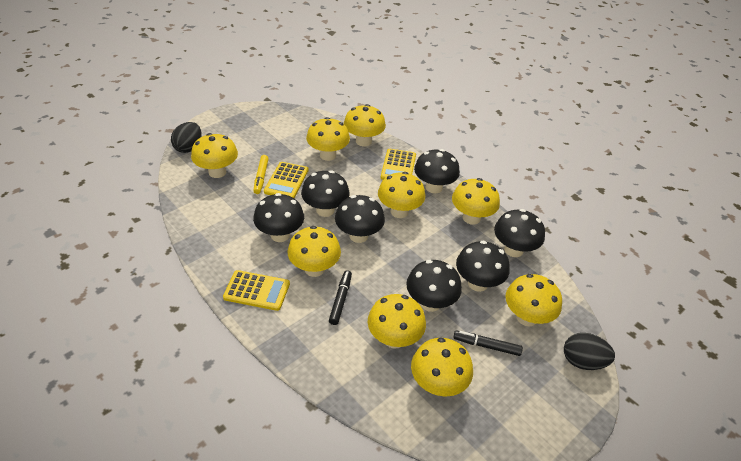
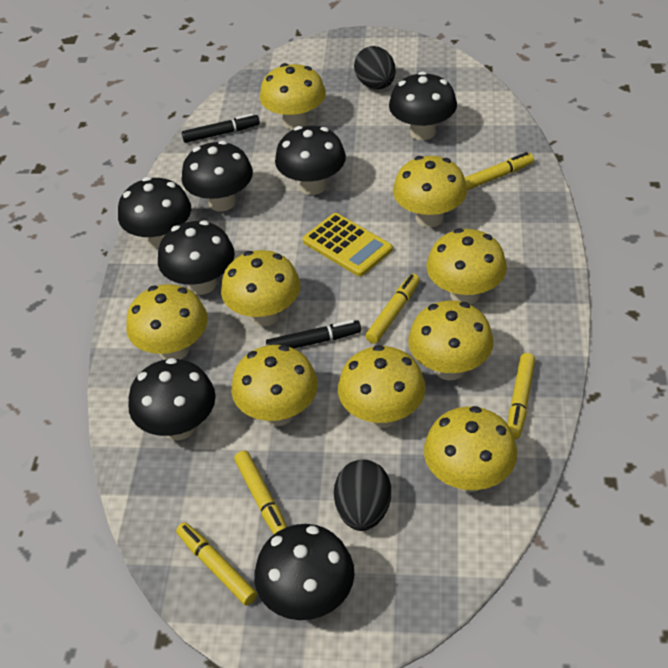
yellow calculator: 3 -> 1
yellow marker: 1 -> 5

